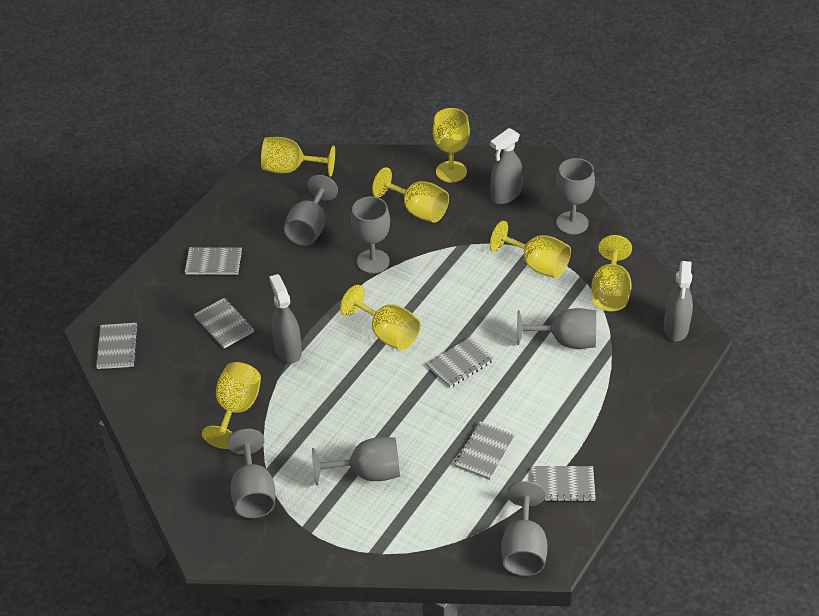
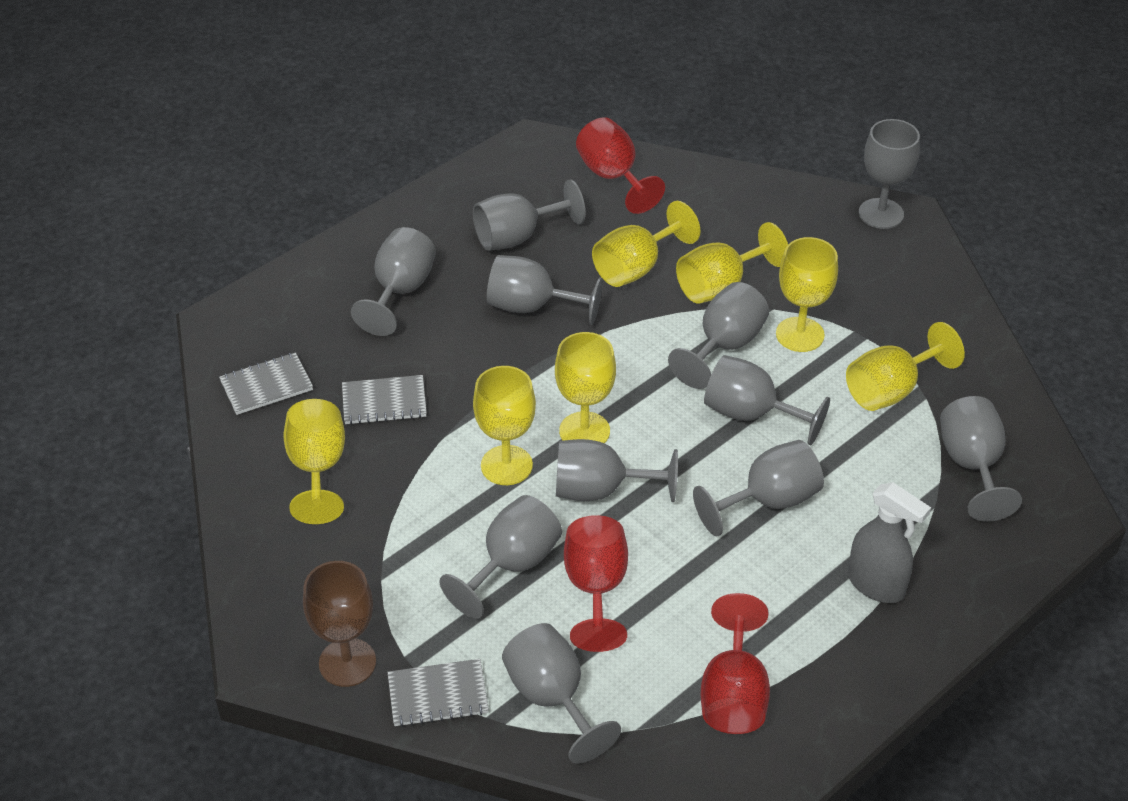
brown goblet: 0 -> 1
grey goblet: 7 -> 11
grey notebook: 6 -> 3
grey spray bottle: 3 -> 1
red goblet: 0 -> 3

